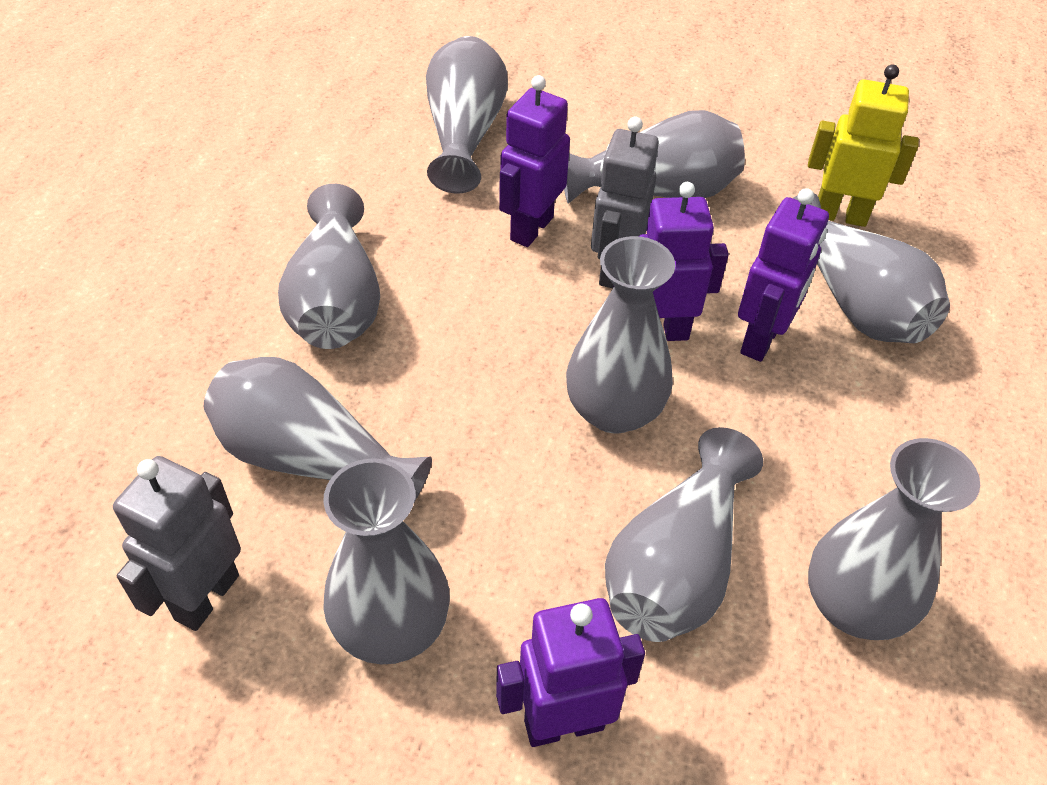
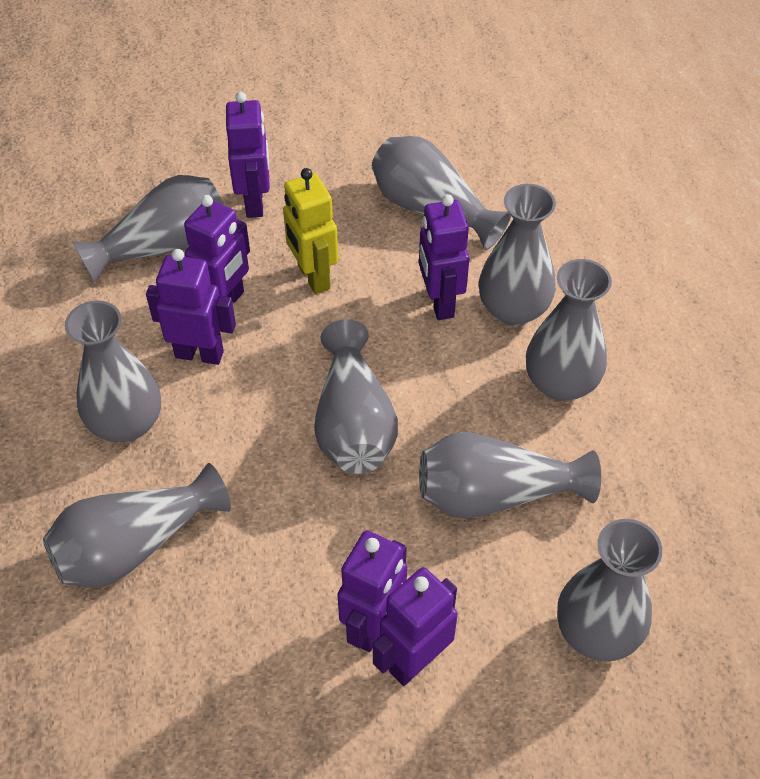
grey robot: 2 -> 0
purple robot: 4 -> 6

